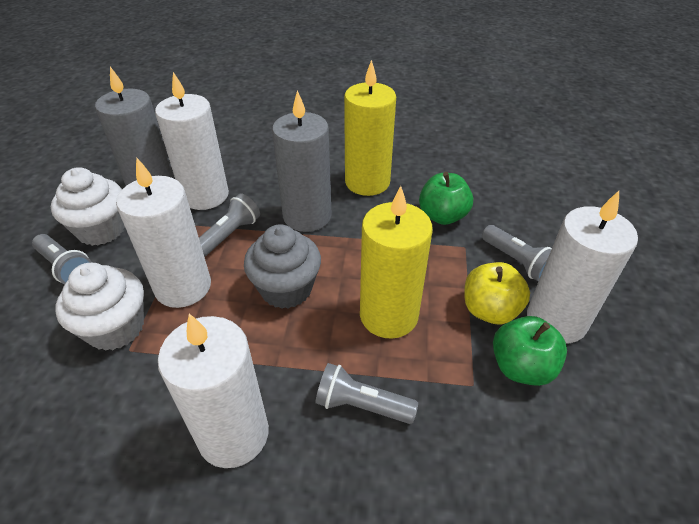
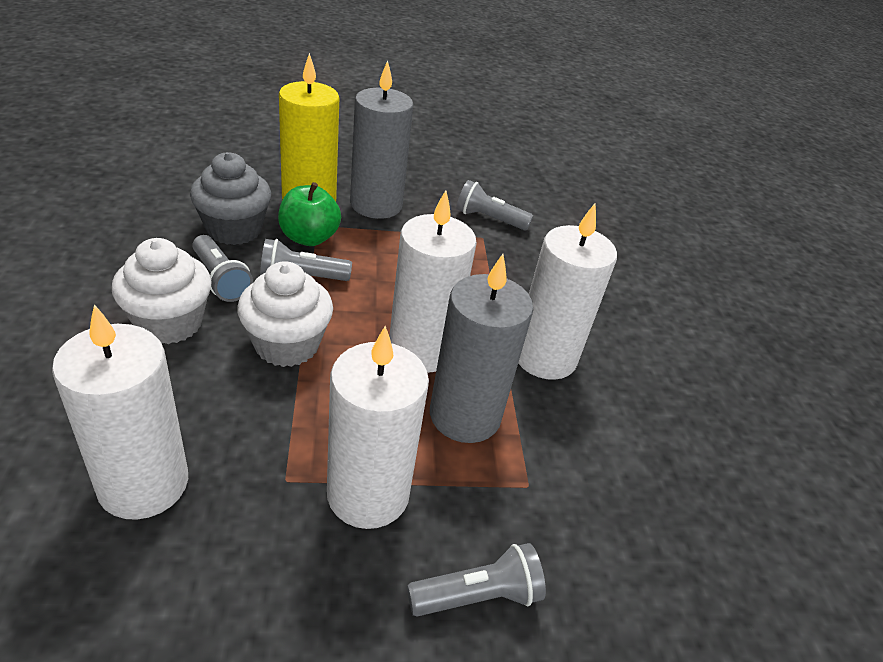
green apple: 2 -> 1
yellow apple: 1 -> 0
yellow candle: 2 -> 1

